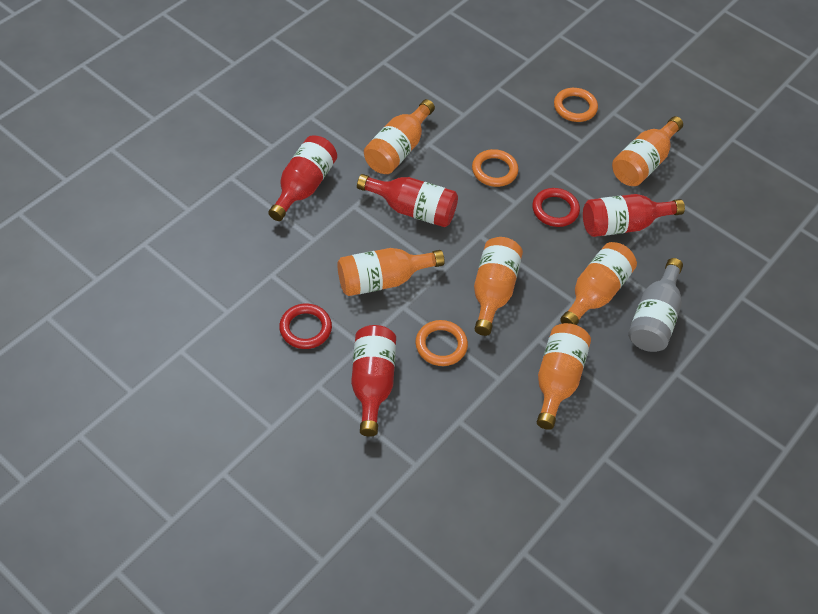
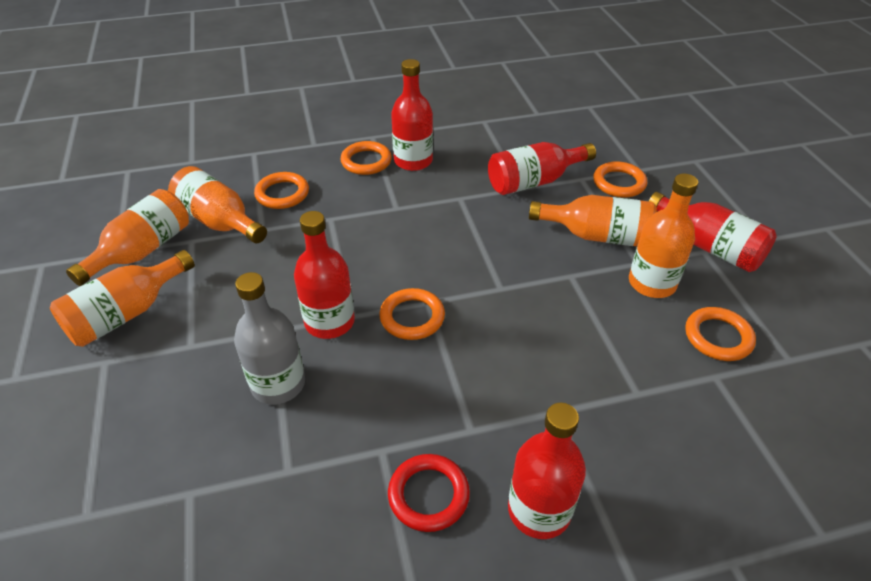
orange bottle: 6 -> 5
orange ring: 3 -> 5
red bottle: 4 -> 5
red ring: 2 -> 1

